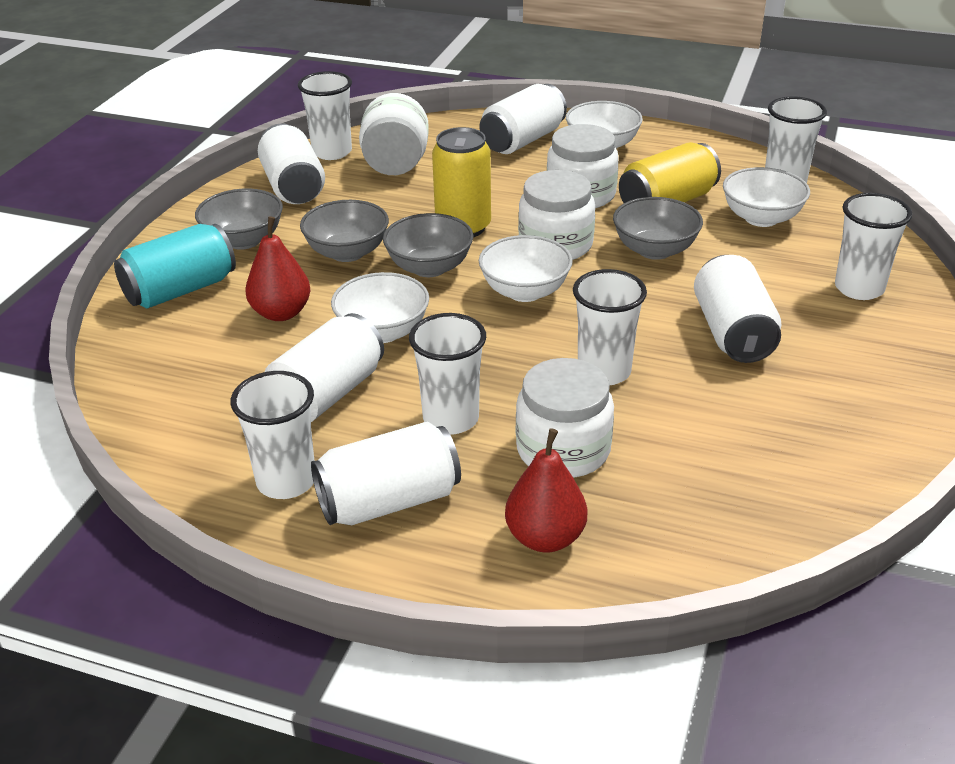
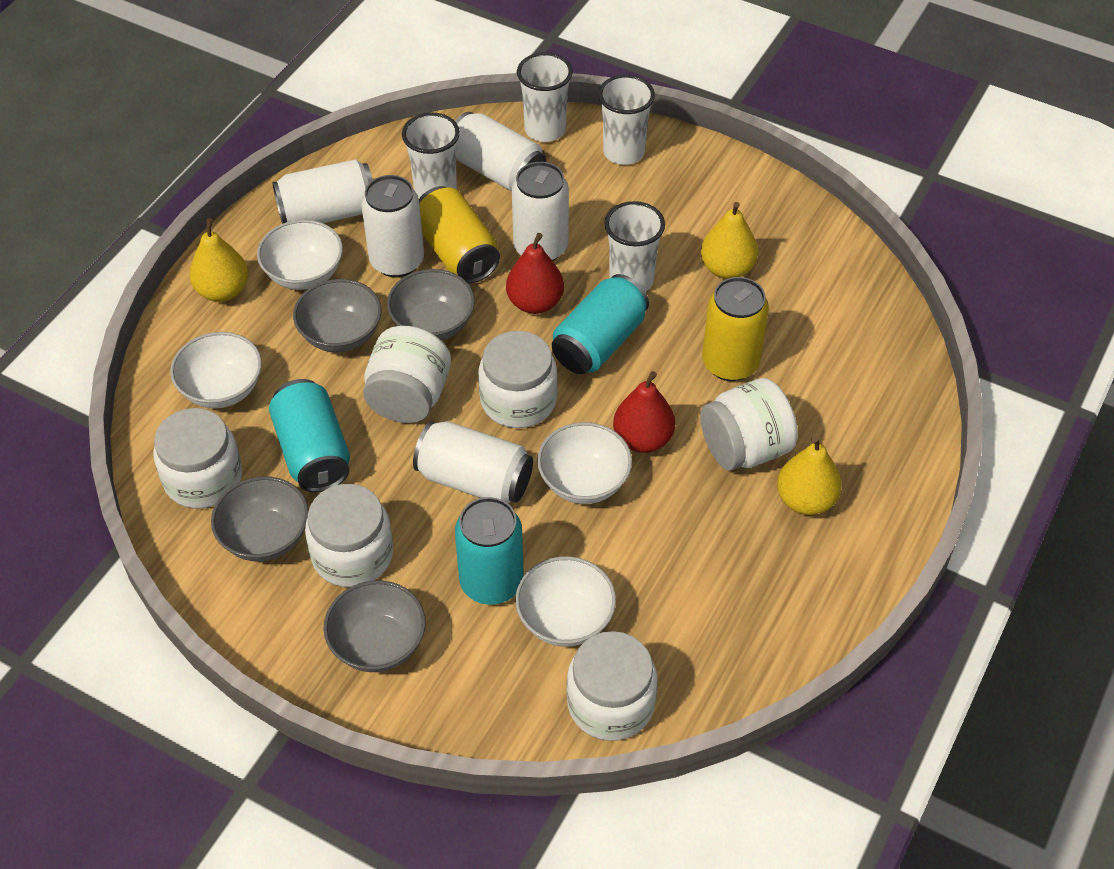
turquoise can: 1 -> 3
white cup: 6 -> 4
white jar: 4 -> 6
yellow pear: 0 -> 3

